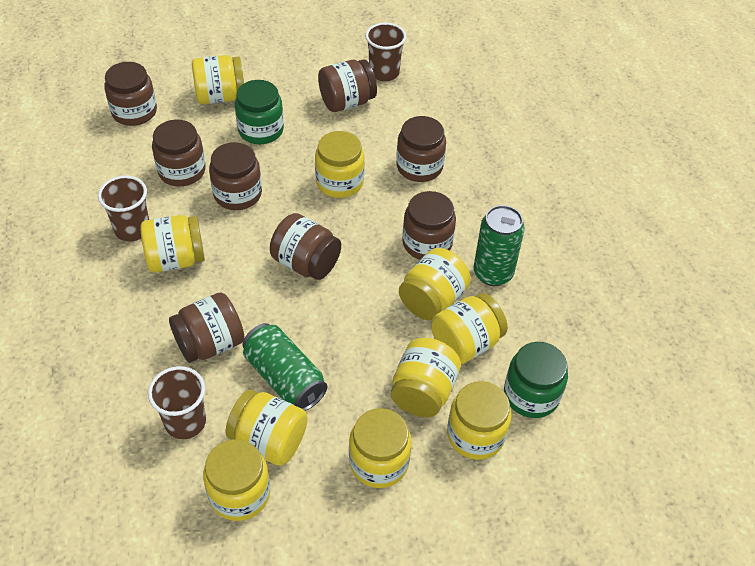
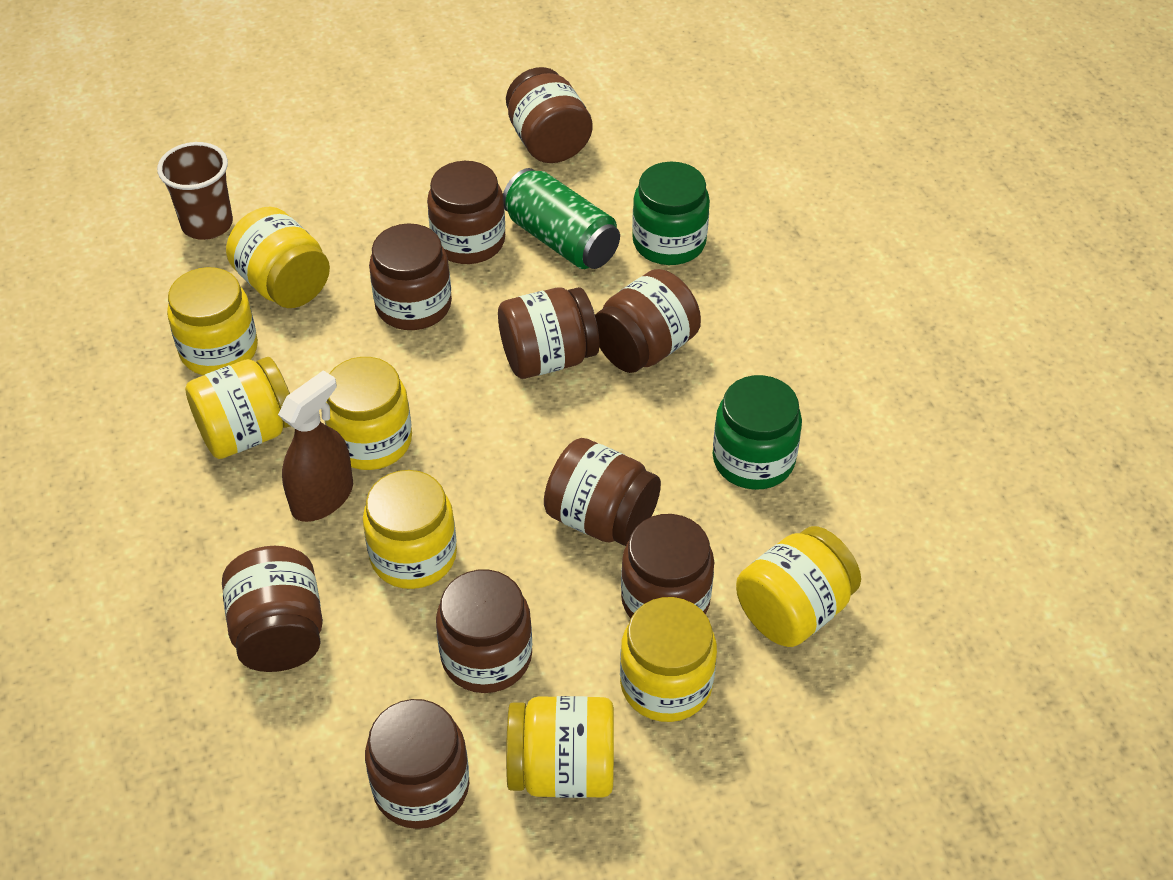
brown cup: 3 -> 1
brown jar: 8 -> 10
brown spray bottle: 0 -> 1
green can: 2 -> 1
yellow jar: 10 -> 8

